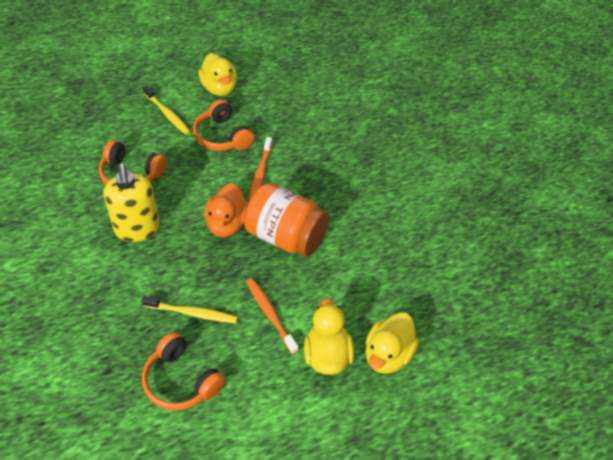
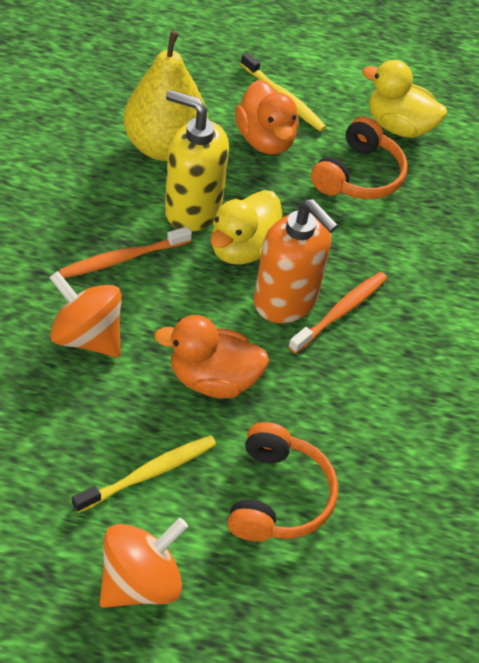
orange duck: 1 -> 2
orange headphones: 3 -> 2
orange jar: 1 -> 0
orange soap dispenser: 0 -> 1
orange spinning top: 0 -> 2
yellow duck: 3 -> 2
yellow pear: 0 -> 1

